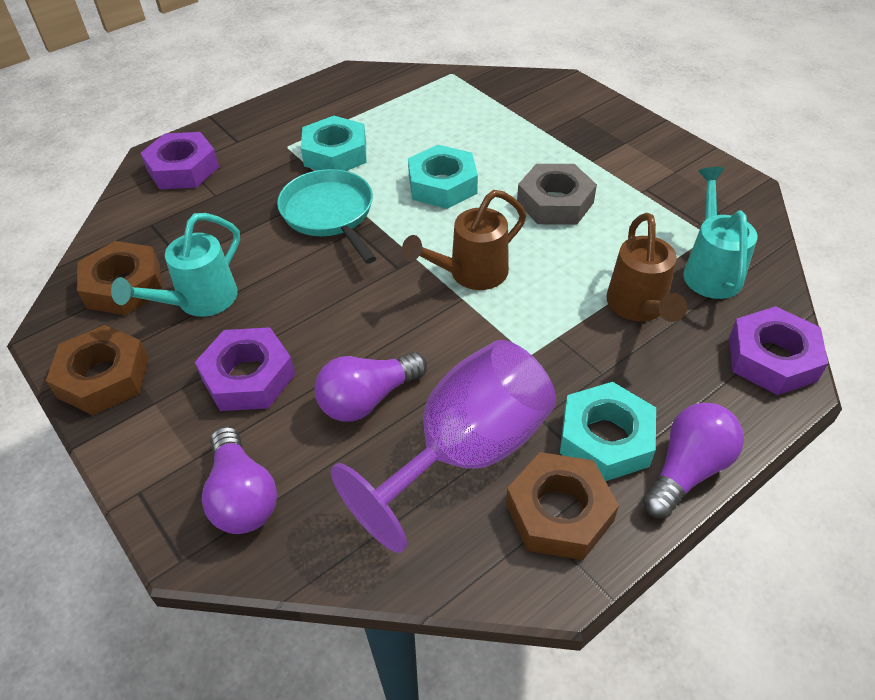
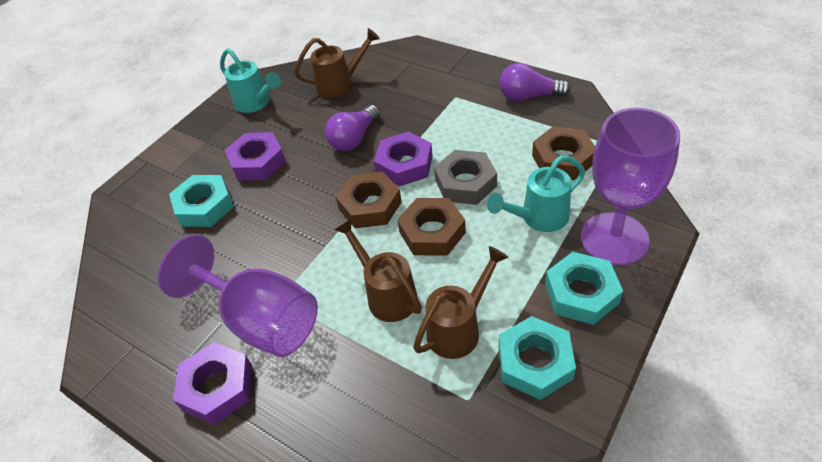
brown watering can: 2 -> 3
purple goblet: 1 -> 2
purple light bulb: 3 -> 2
turquoise pan: 1 -> 0

